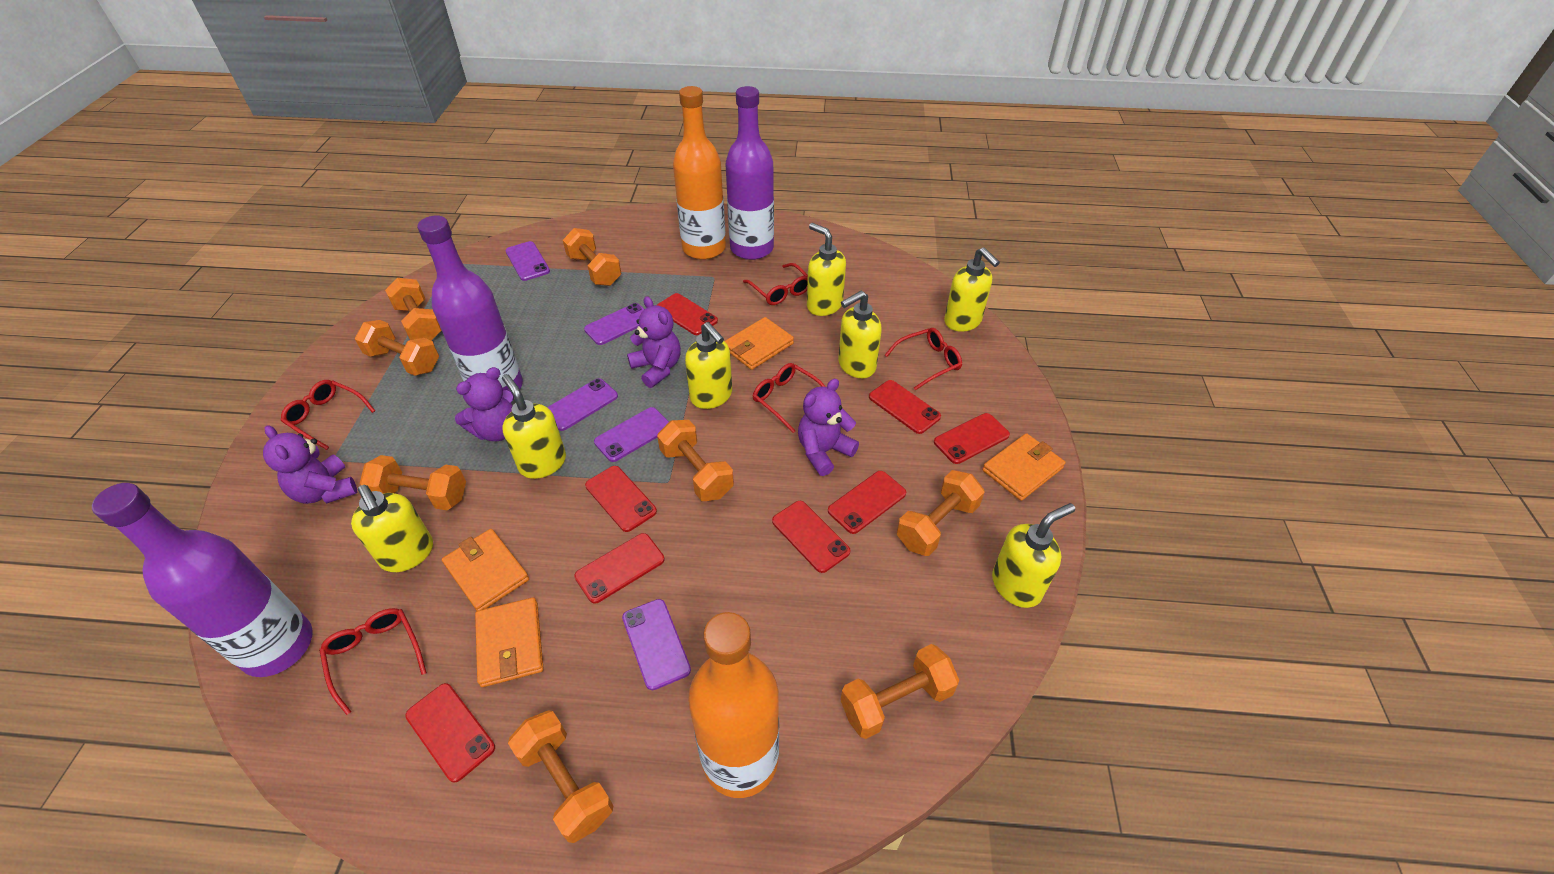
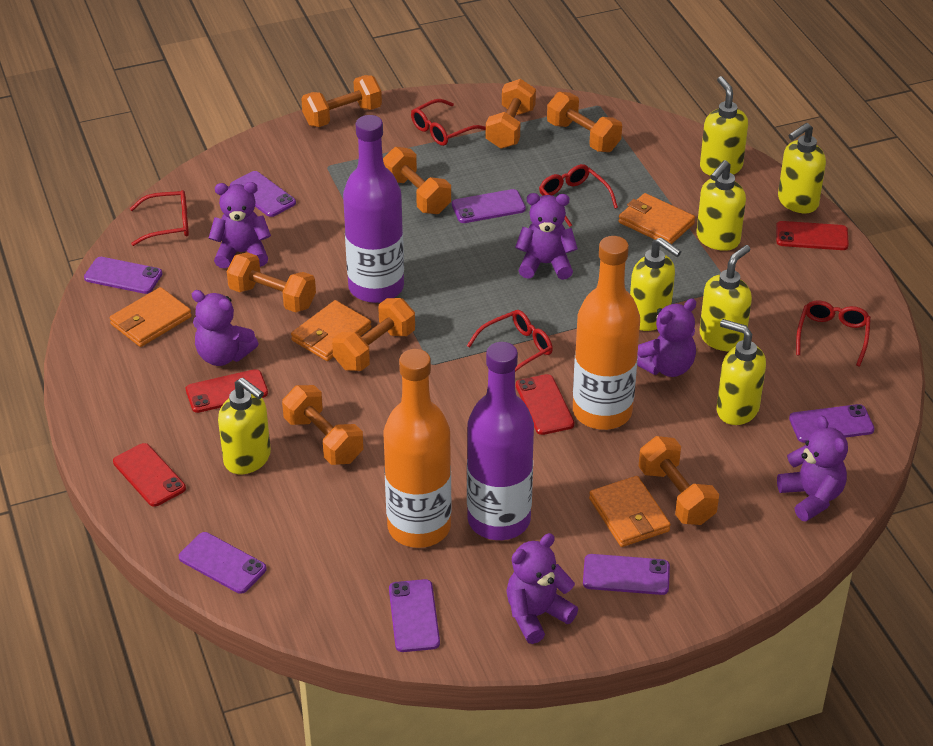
purple bottle: 3 -> 2
purple phone: 5 -> 7
purple teddy bear: 4 -> 6
red phone: 8 -> 4

